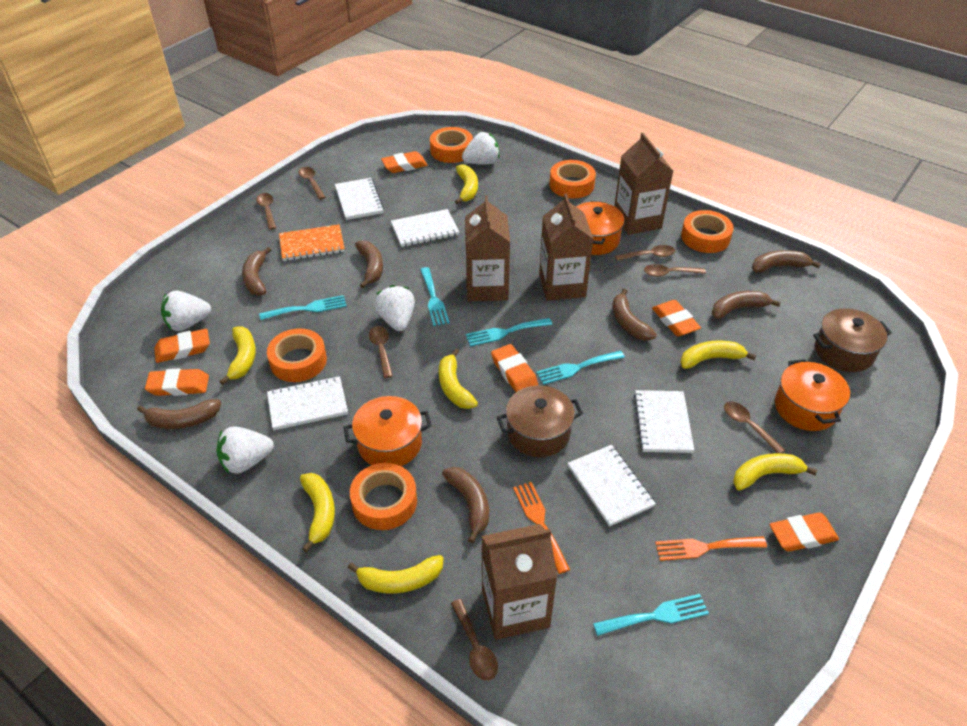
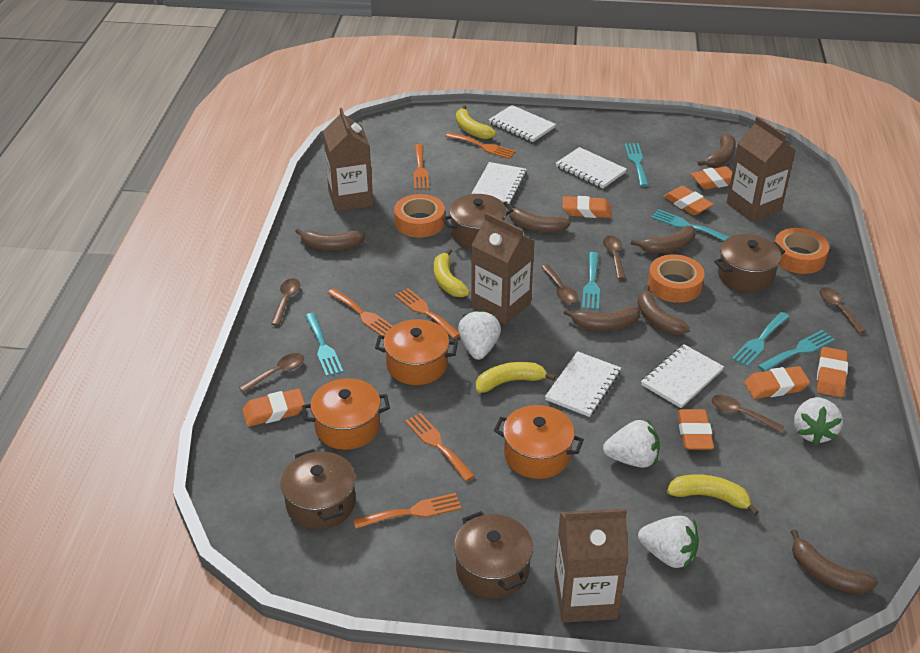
brown pot: 2 -> 4
brown spoon: 7 -> 6
orange eraser: 6 -> 7
orange fork: 2 -> 6
orange notebook: 1 -> 0
orange tape: 5 -> 3
turquoise fork: 5 -> 6
yellow banana: 7 -> 4

